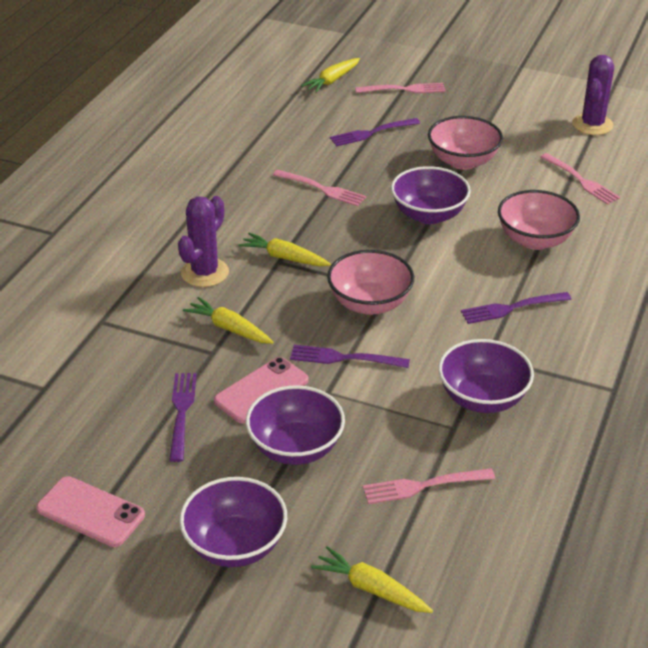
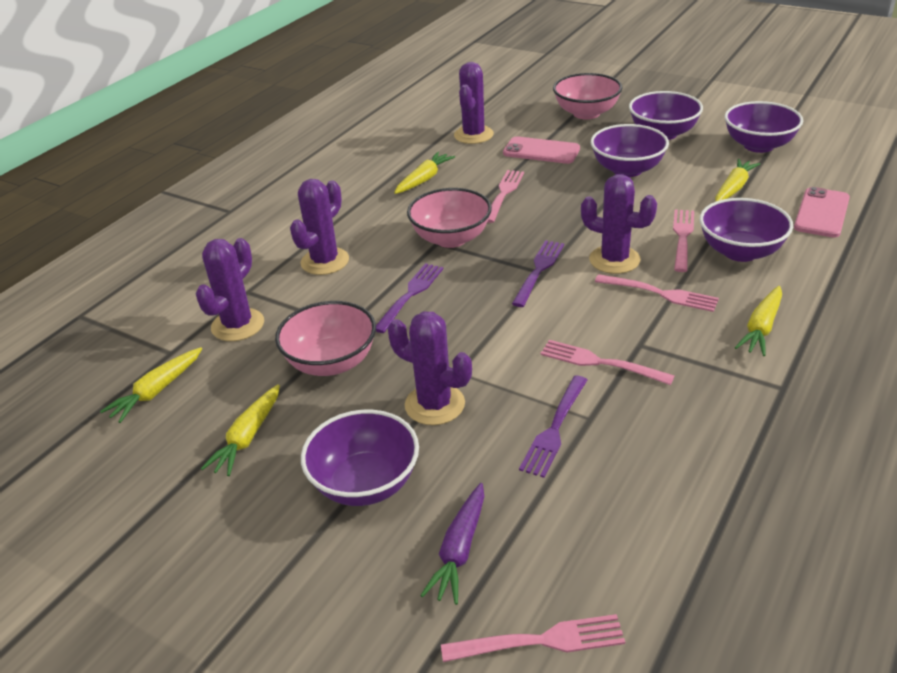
pink fork: 4 -> 5
purple bowl: 4 -> 5
purple cactus: 2 -> 5
purple carrot: 0 -> 1
purple fork: 4 -> 3
yellow carrot: 4 -> 5

